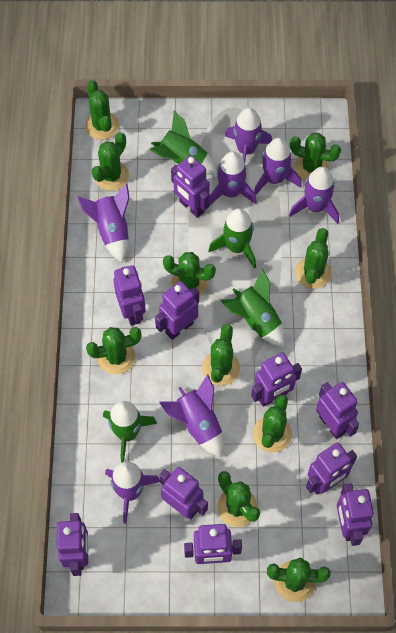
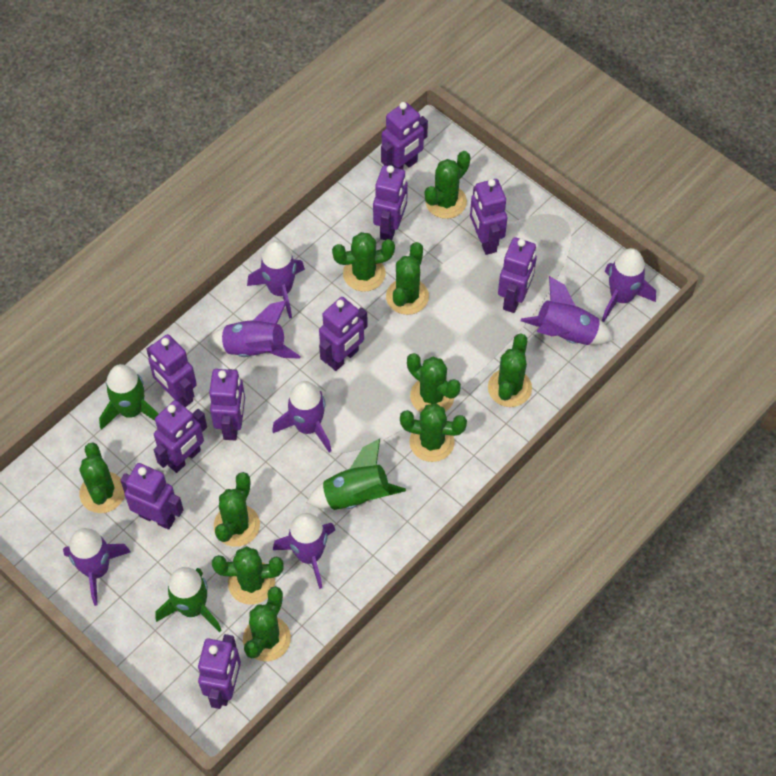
green rocket: 4 -> 3

